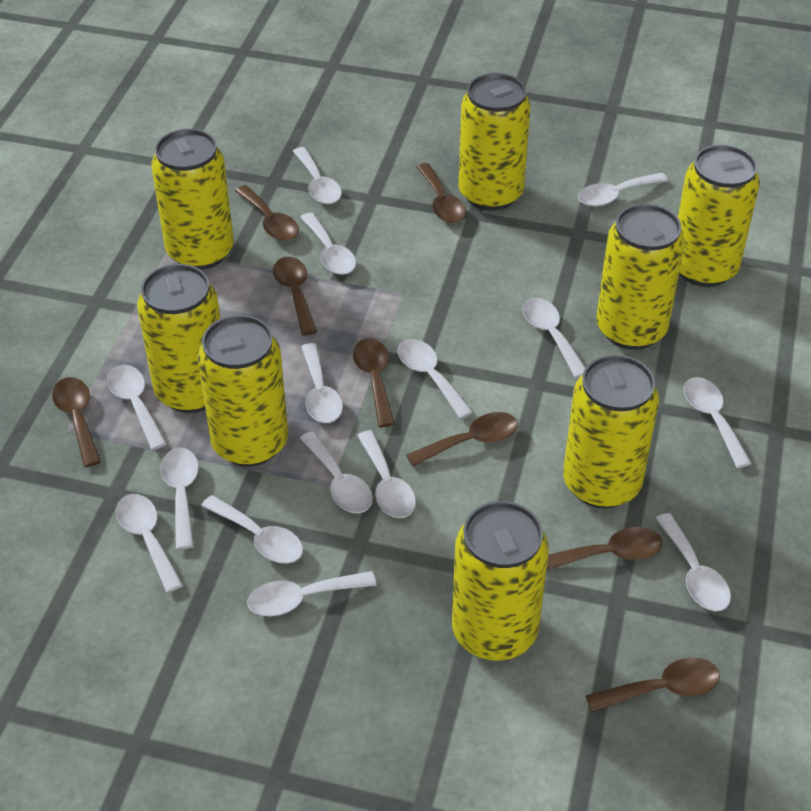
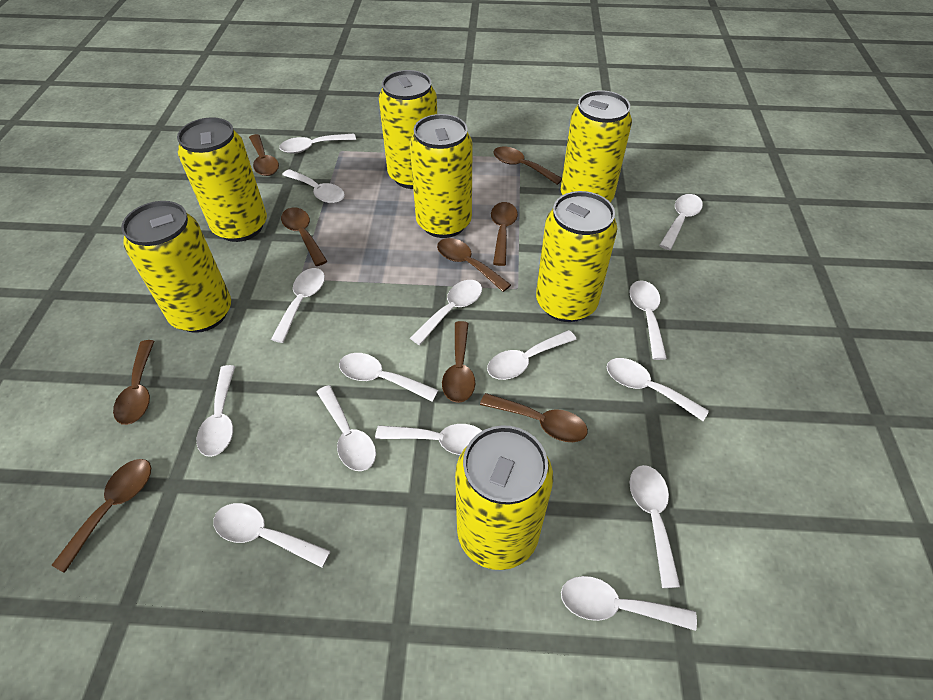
brown spoon: 8 -> 9
yellow can: 8 -> 7

